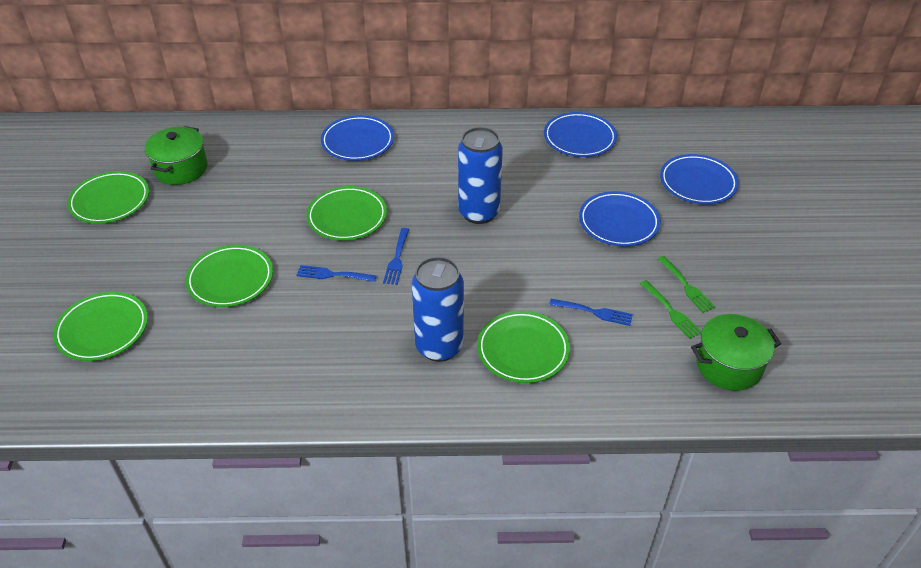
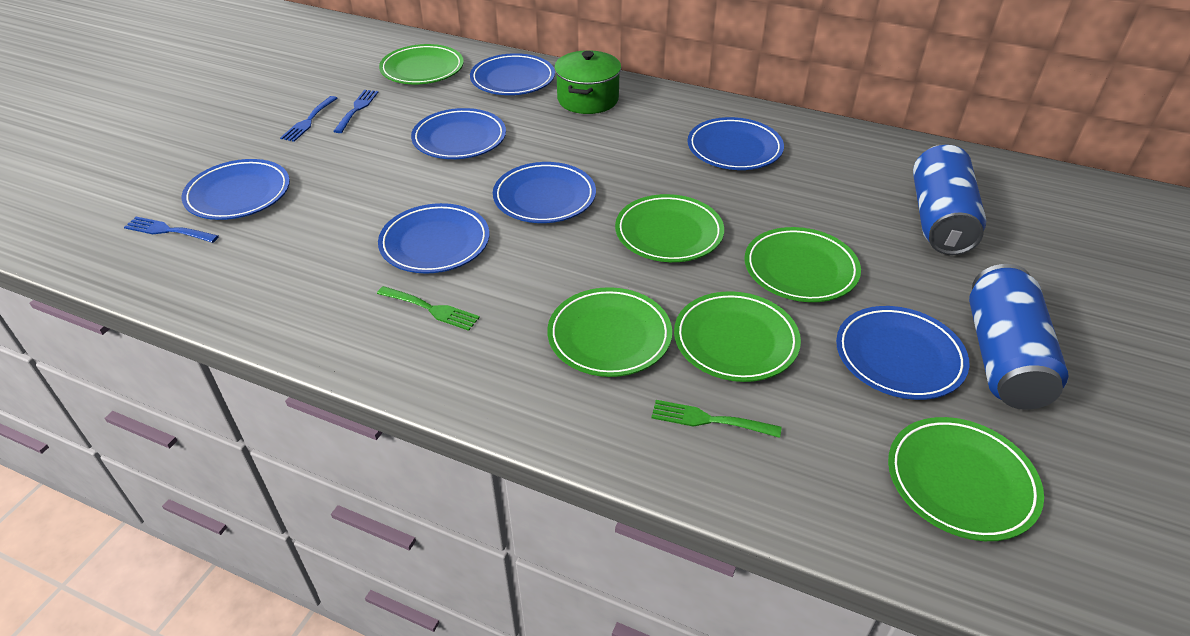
blue plate: 4 -> 7
green plate: 5 -> 6
green pot: 2 -> 1

